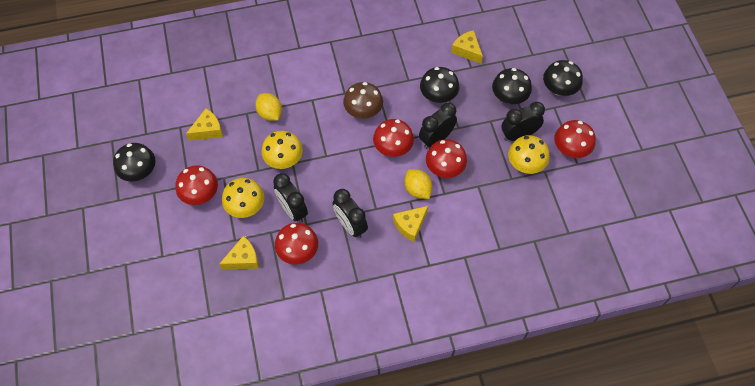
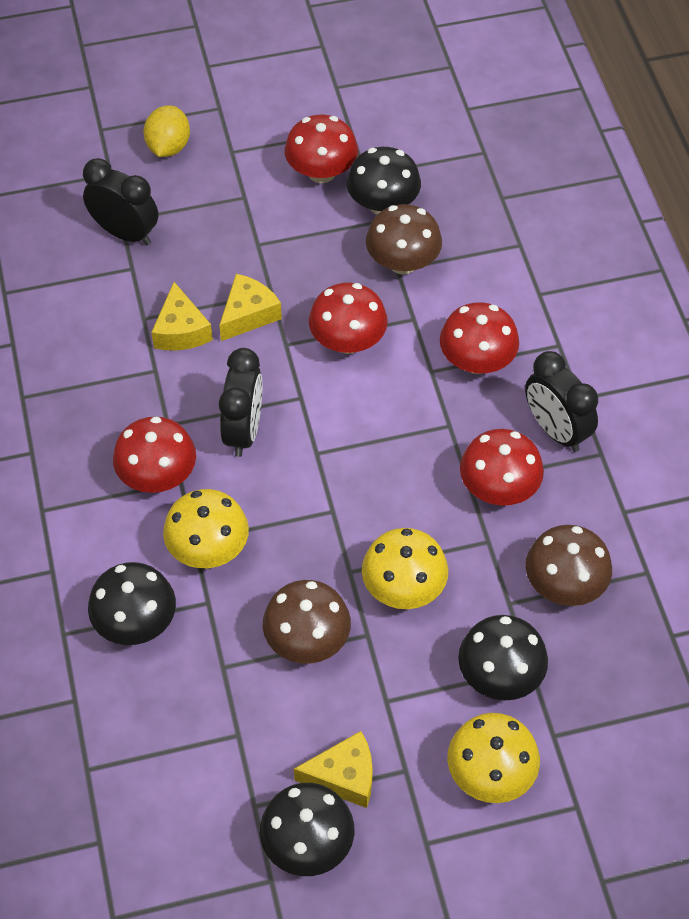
black clock: 4 -> 3
brown mushroom: 1 -> 3
yellow cheese: 4 -> 3
yellow lemon: 2 -> 1

